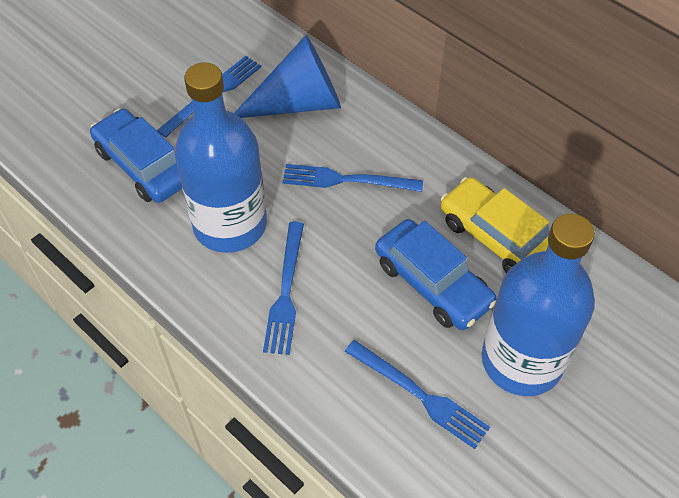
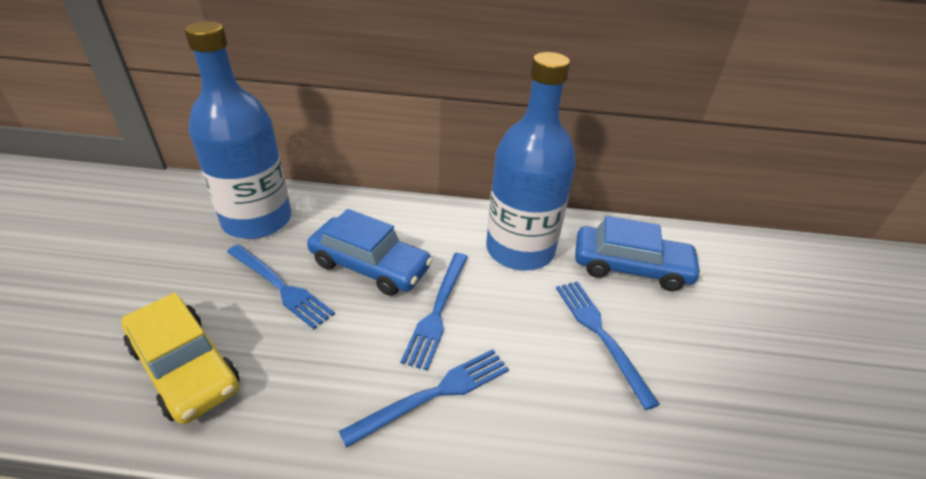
blue cone: 1 -> 0

